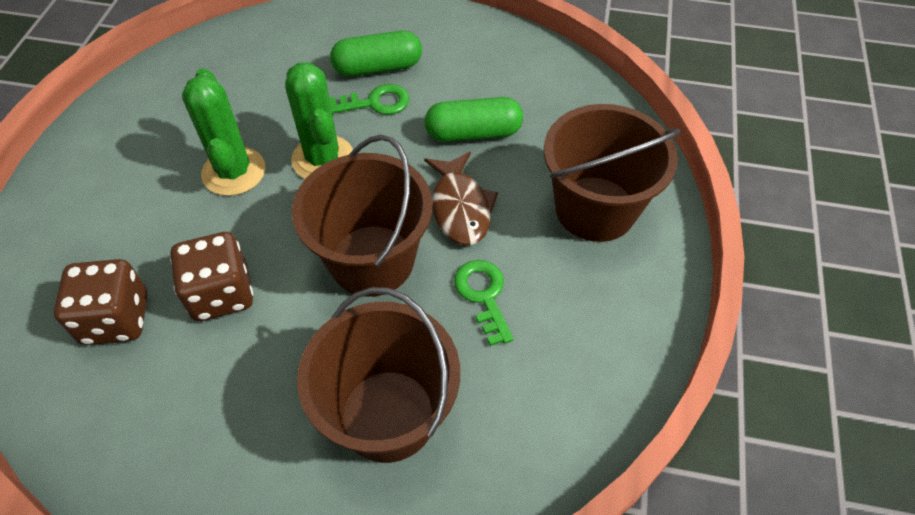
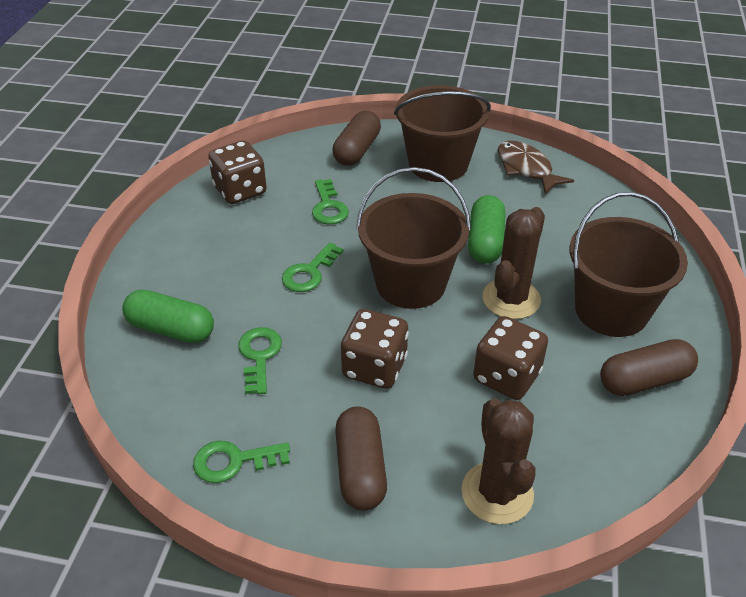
brown cactus: 0 -> 2
brown capsule: 0 -> 3
brown dice: 2 -> 3
green cactus: 2 -> 0
green key: 2 -> 4

